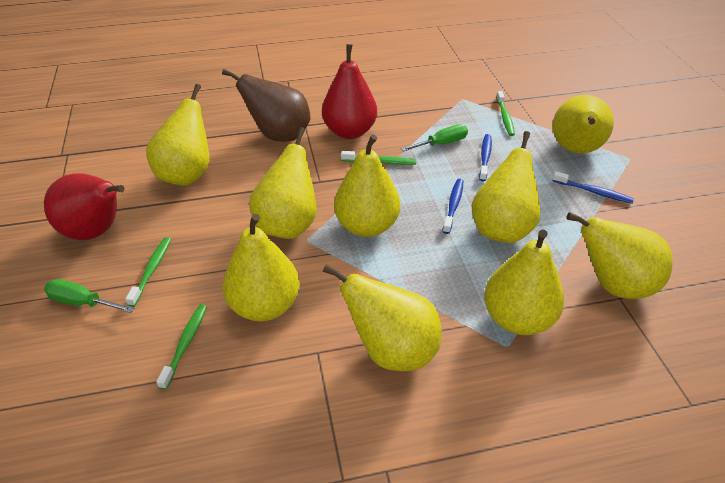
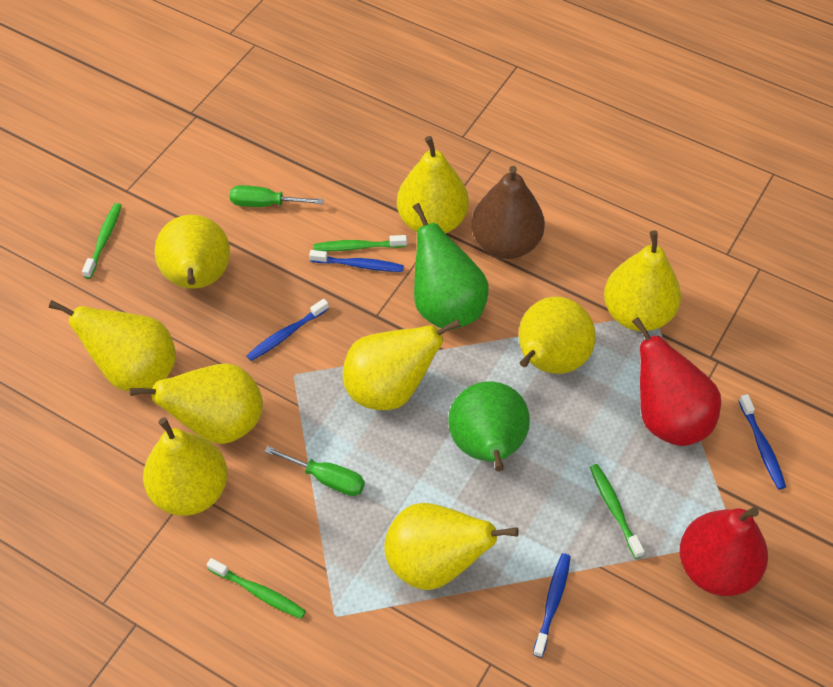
blue toothbrush: 3 -> 4
green pear: 0 -> 2

